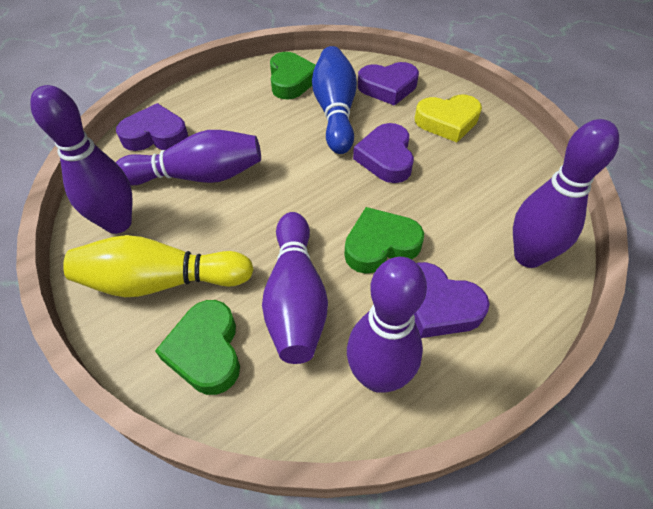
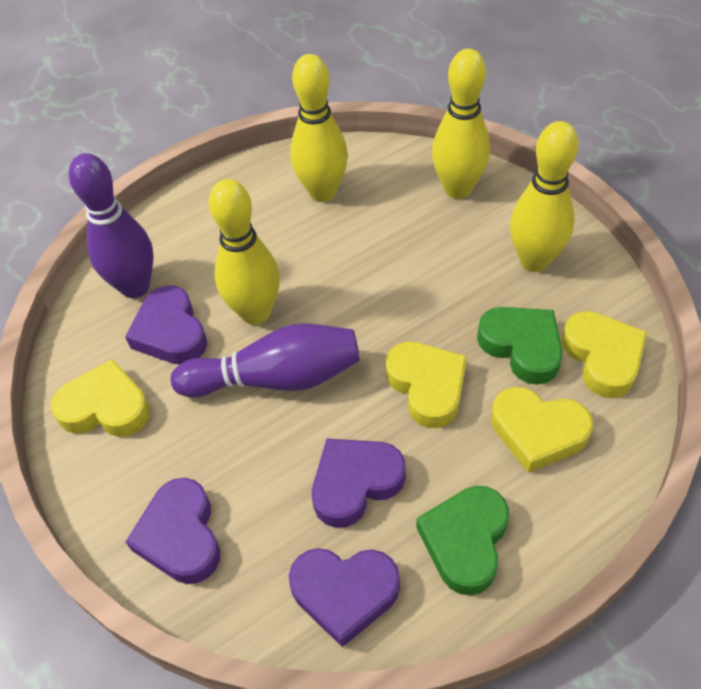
blue bowling pin: 1 -> 0
green heart: 3 -> 2
purple bowling pin: 5 -> 2
yellow bowling pin: 1 -> 4
yellow heart: 1 -> 4

